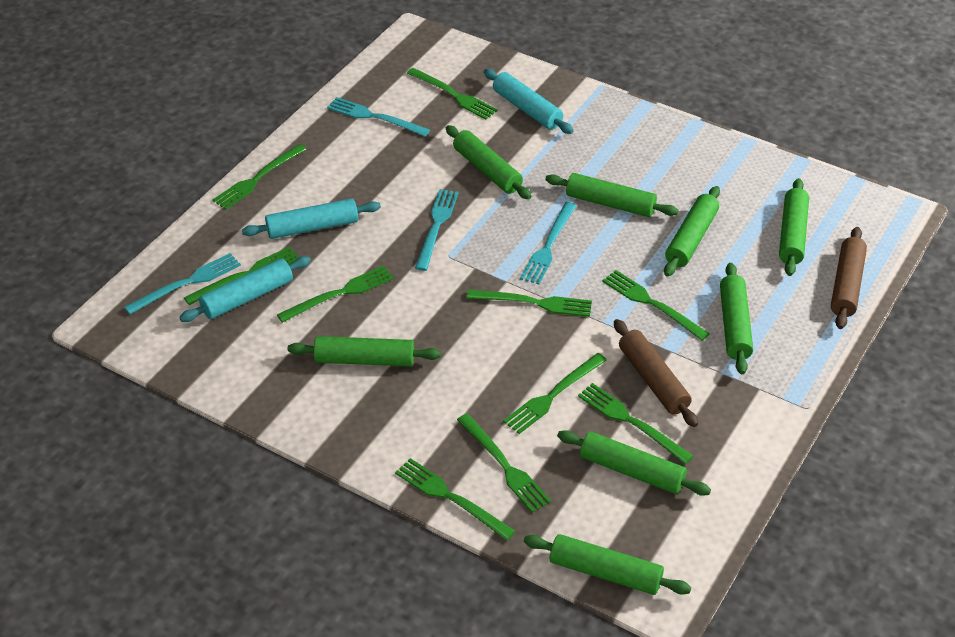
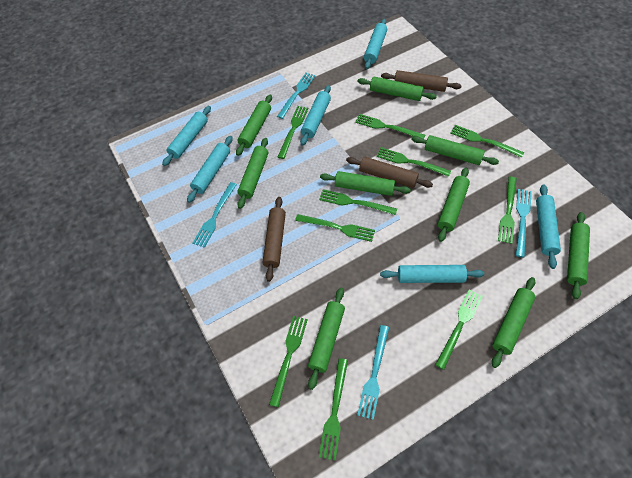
brown rolling pin: 2 -> 3
green rolling pin: 8 -> 9
turquoise rolling pin: 3 -> 6

